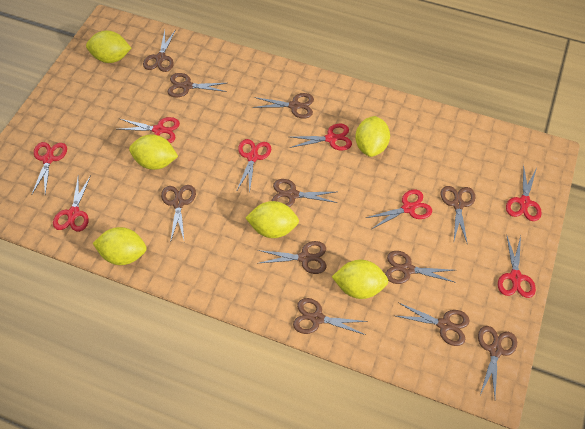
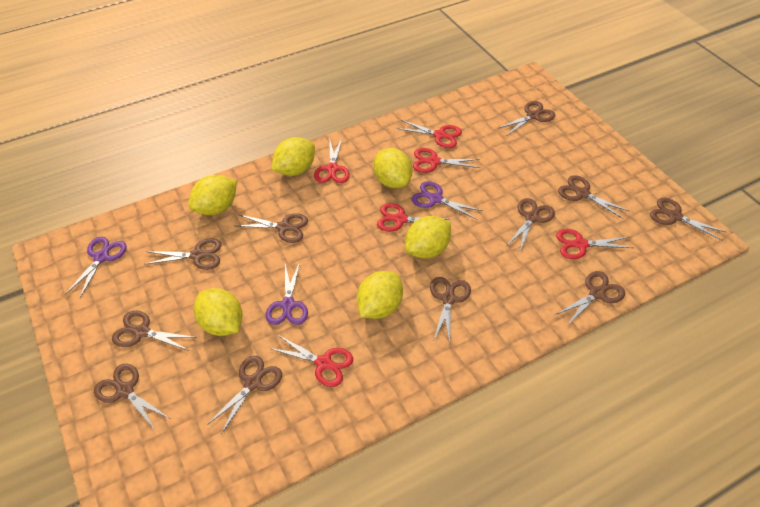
purple scissors: 0 -> 3
red scissors: 8 -> 6

